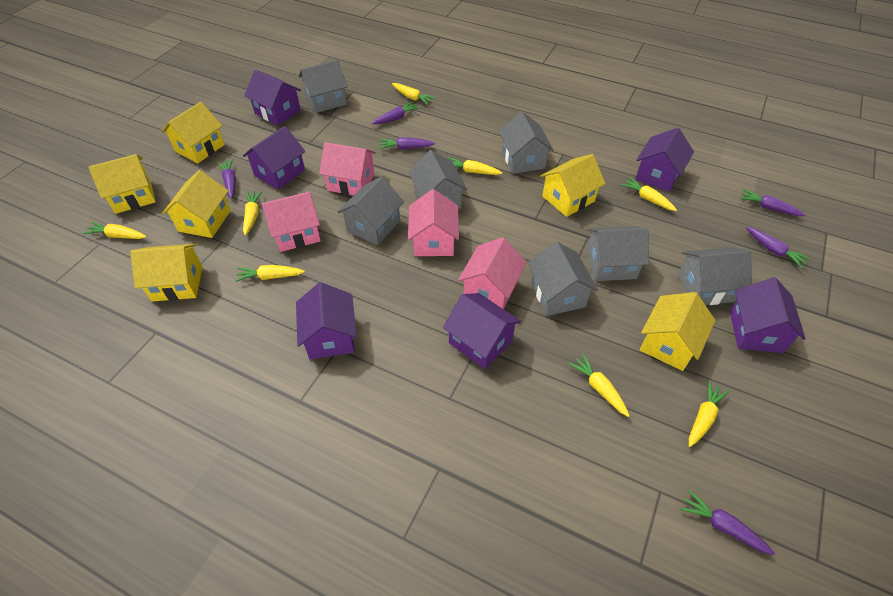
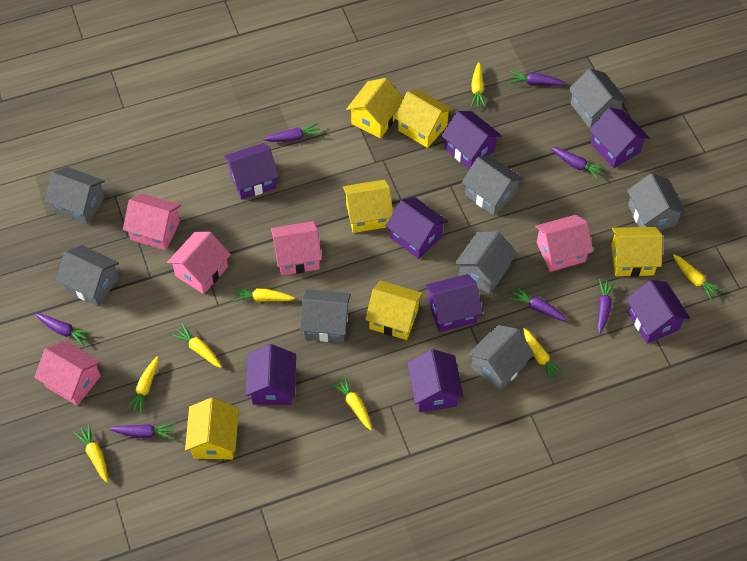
grey house: 7 -> 8
pink house: 4 -> 5
purple carrot: 6 -> 7
purple house: 6 -> 8

